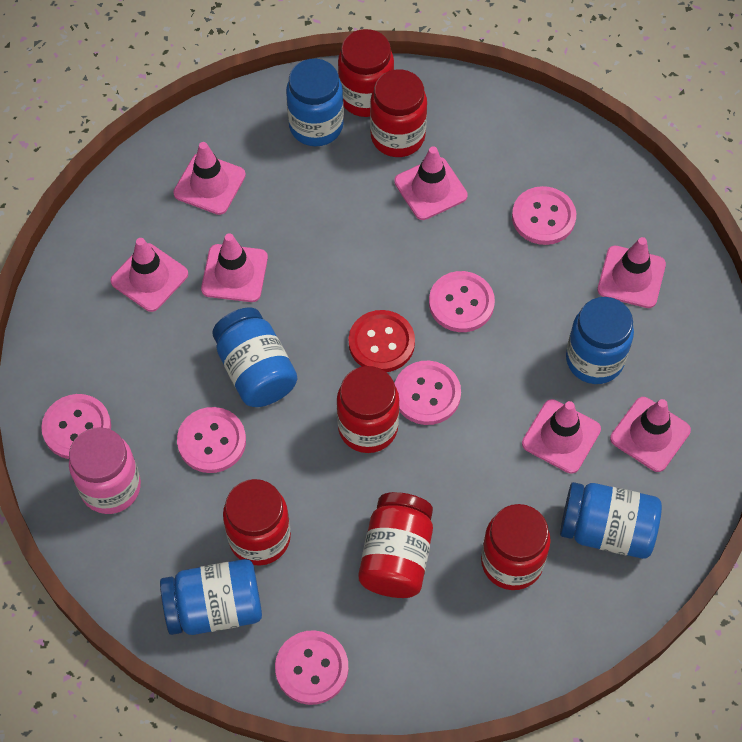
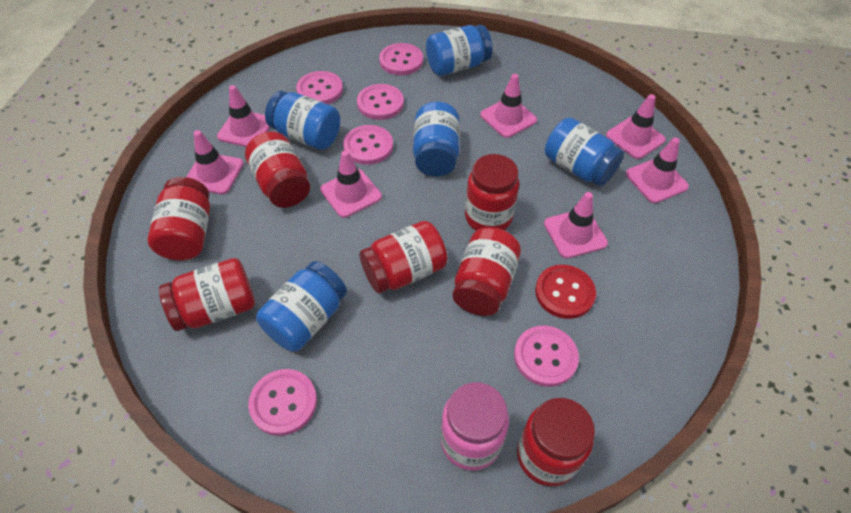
red jar: 6 -> 7

